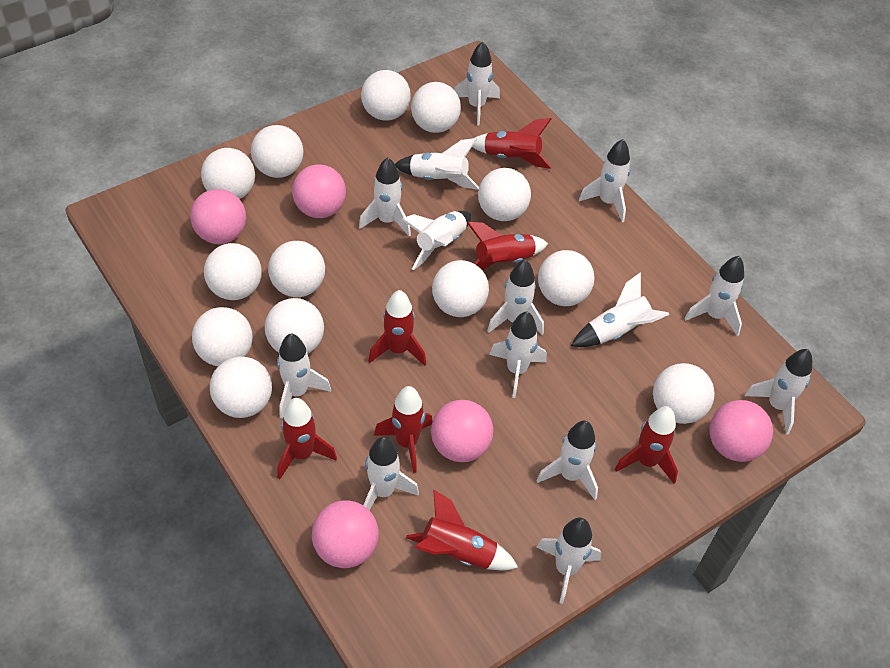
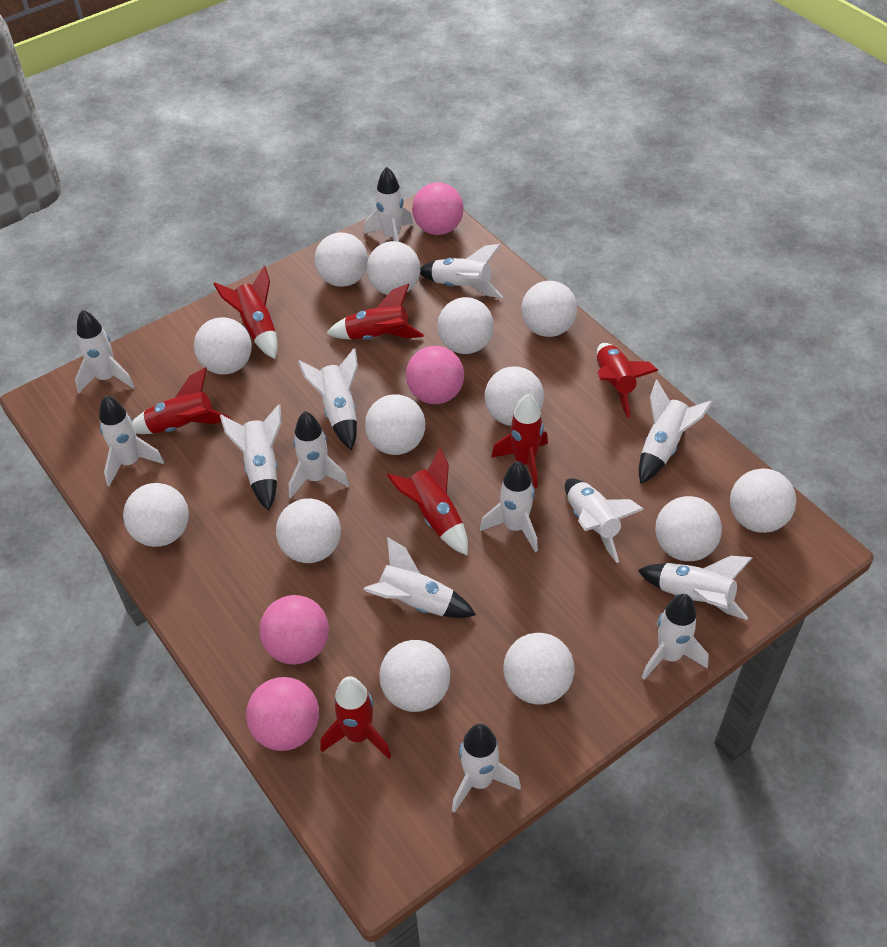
pink ball: 5 -> 4

